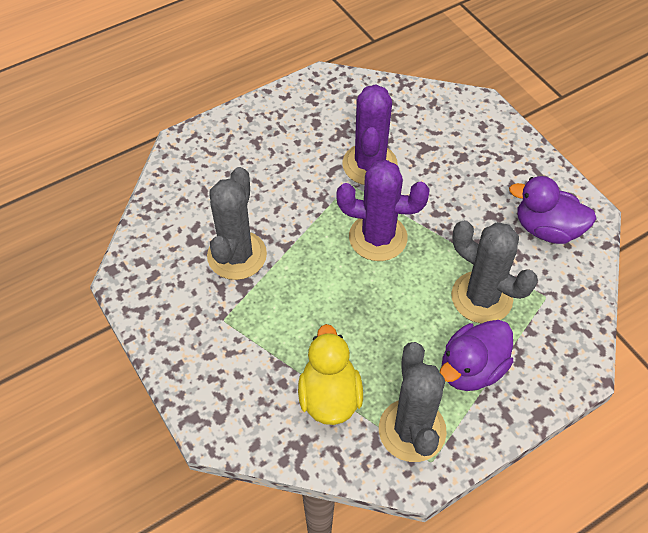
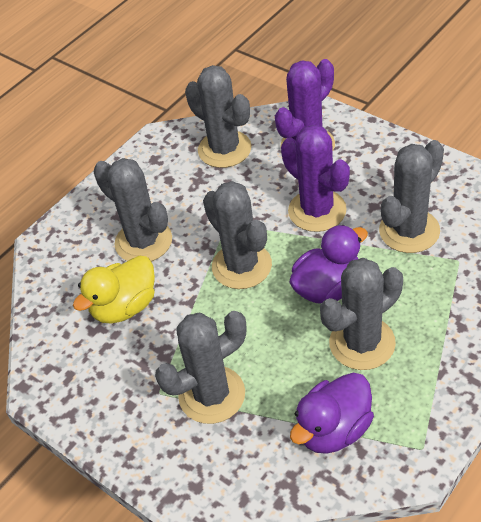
grey cactus: 3 -> 6

